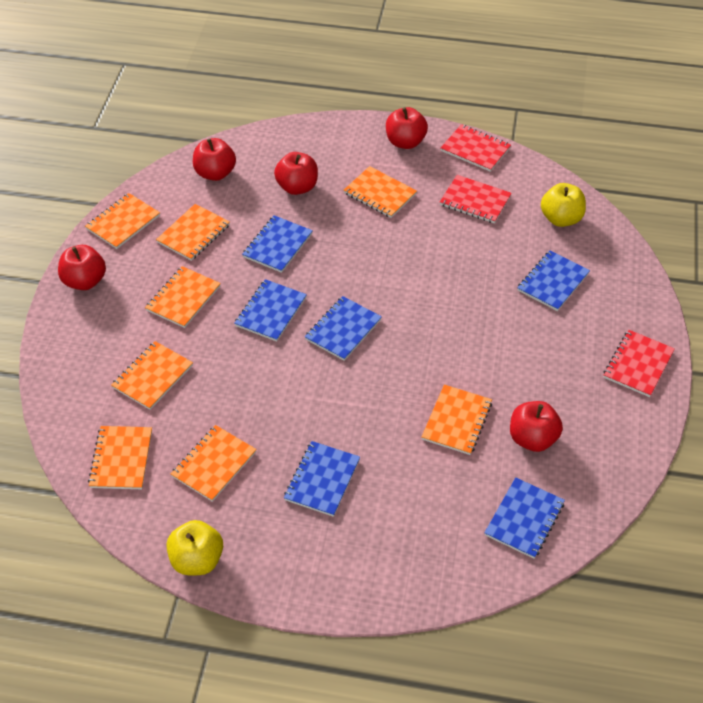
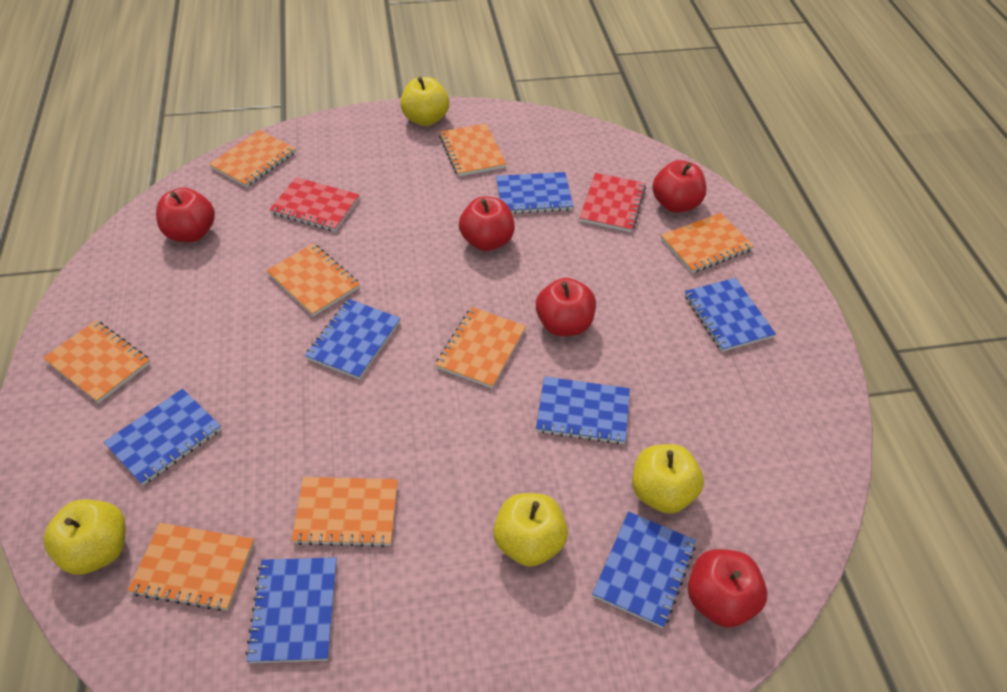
blue notebook: 6 -> 7
red notebook: 3 -> 2
yellow apple: 2 -> 4

